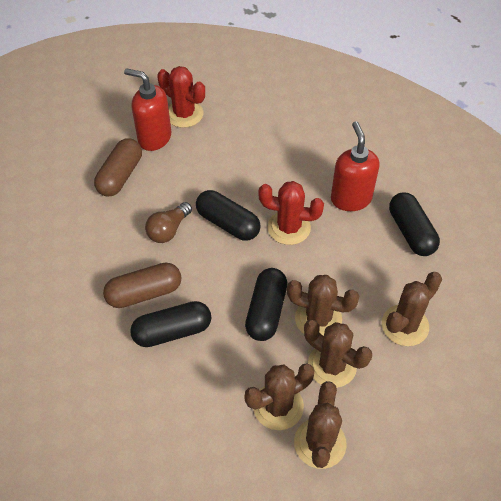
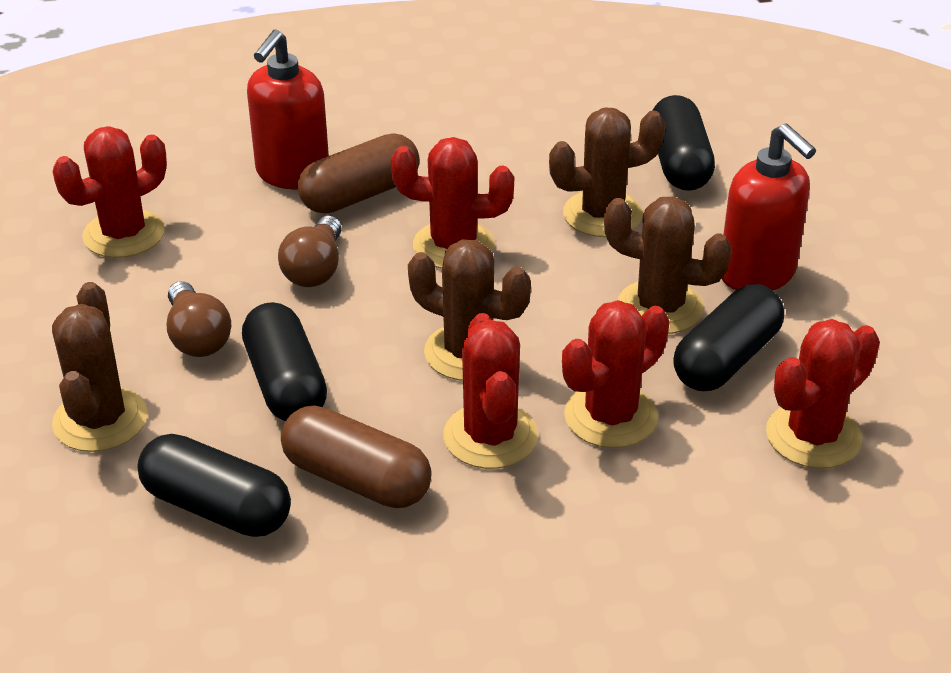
brown cactus: 5 -> 4
brown light bulb: 1 -> 2
red cactus: 2 -> 5

